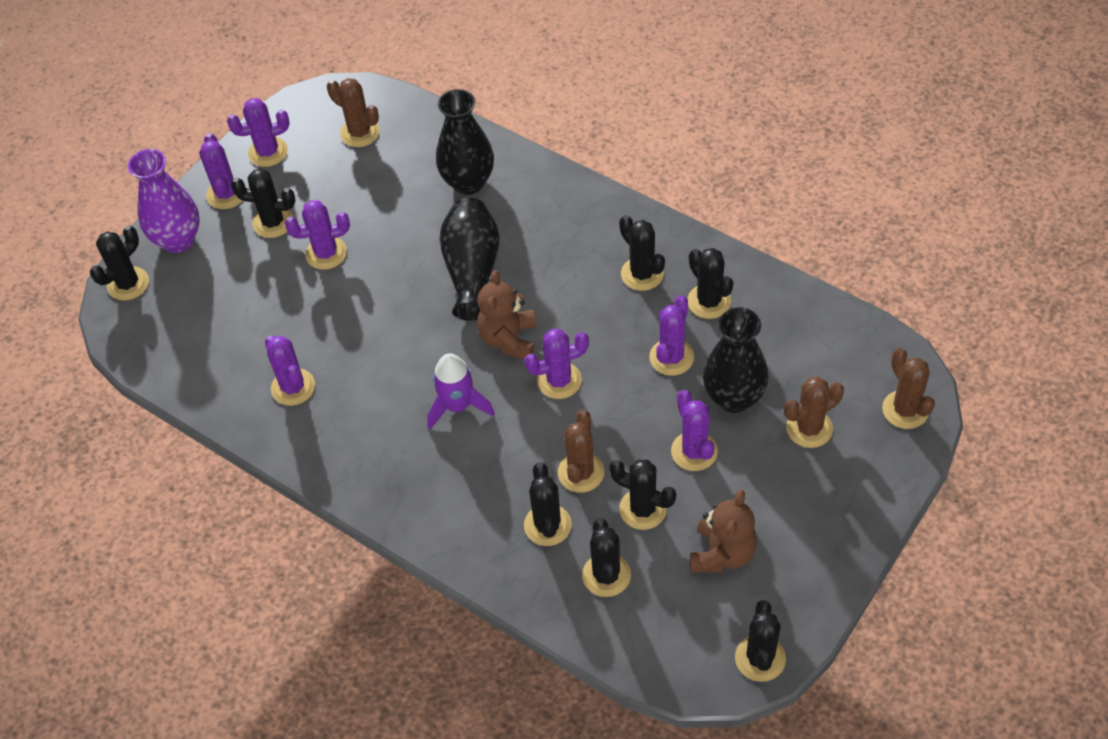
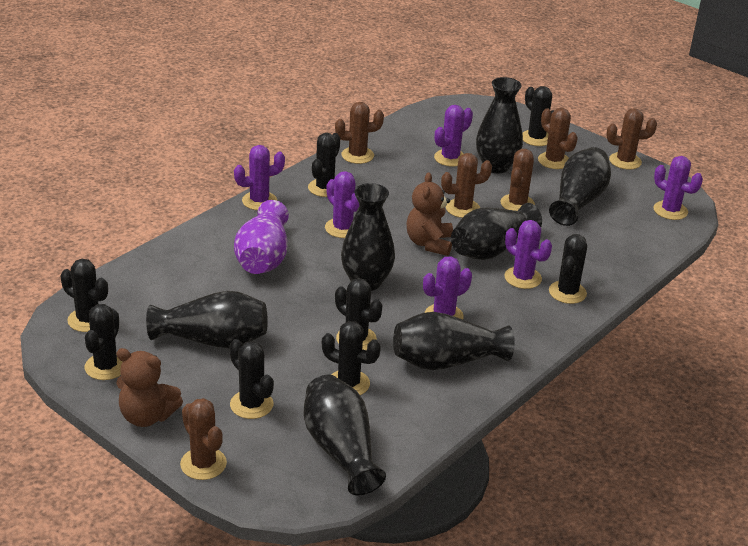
black vase: 3 -> 7
brown cactus: 4 -> 6
purple cactus: 7 -> 6
purple rocket: 1 -> 0

